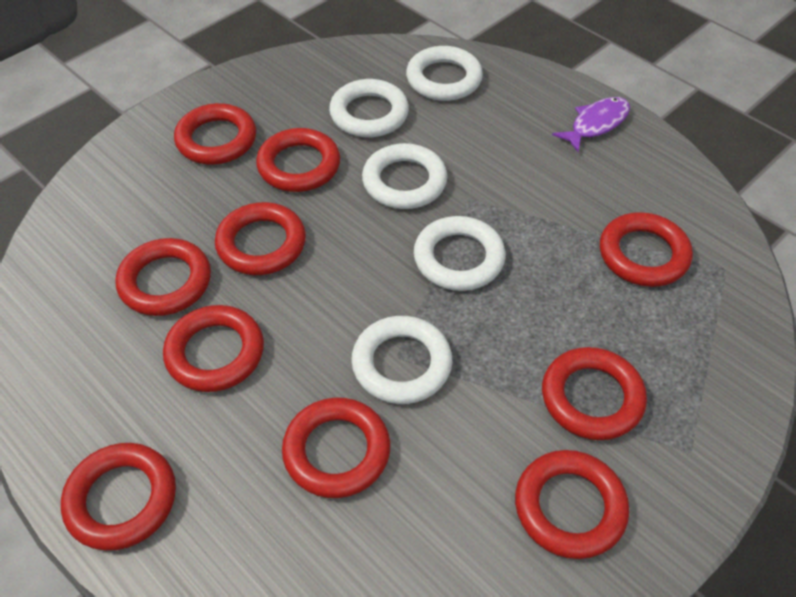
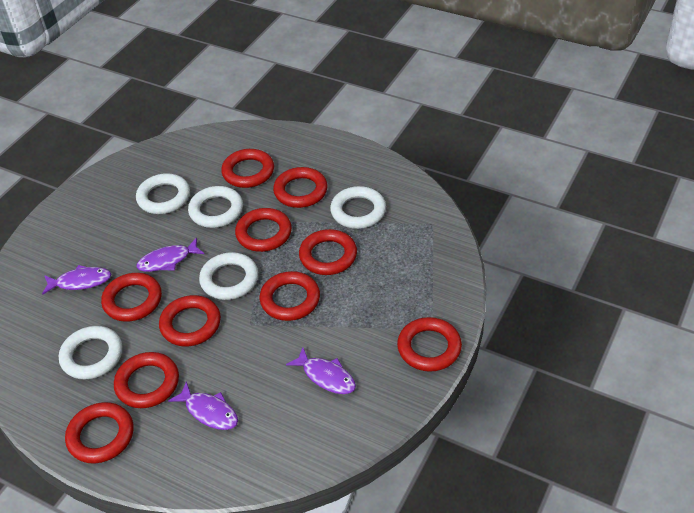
purple fish: 1 -> 4

